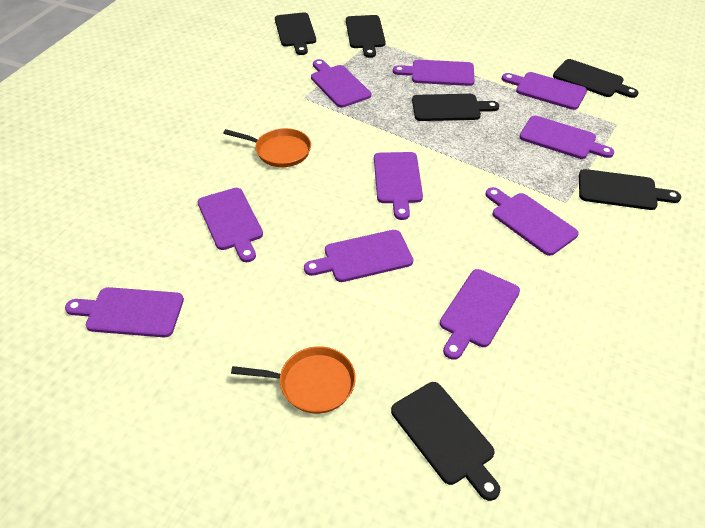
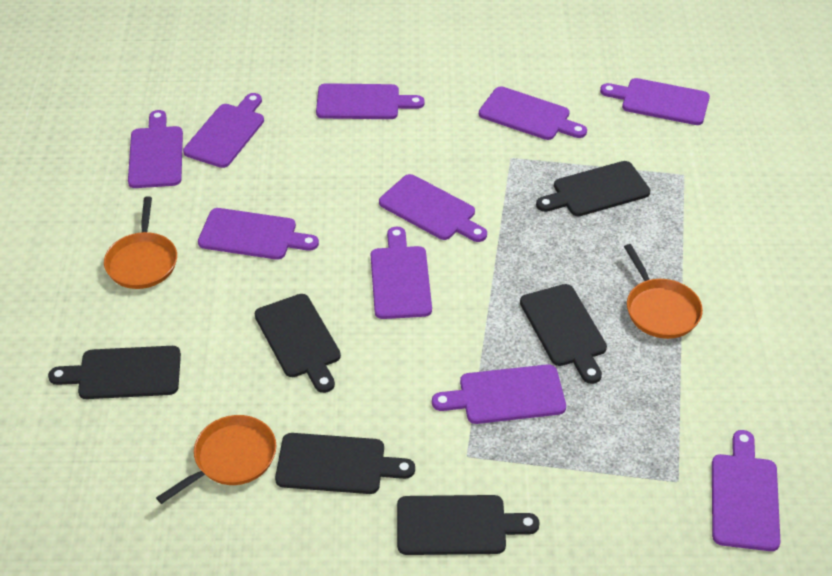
orange pan: 2 -> 3

